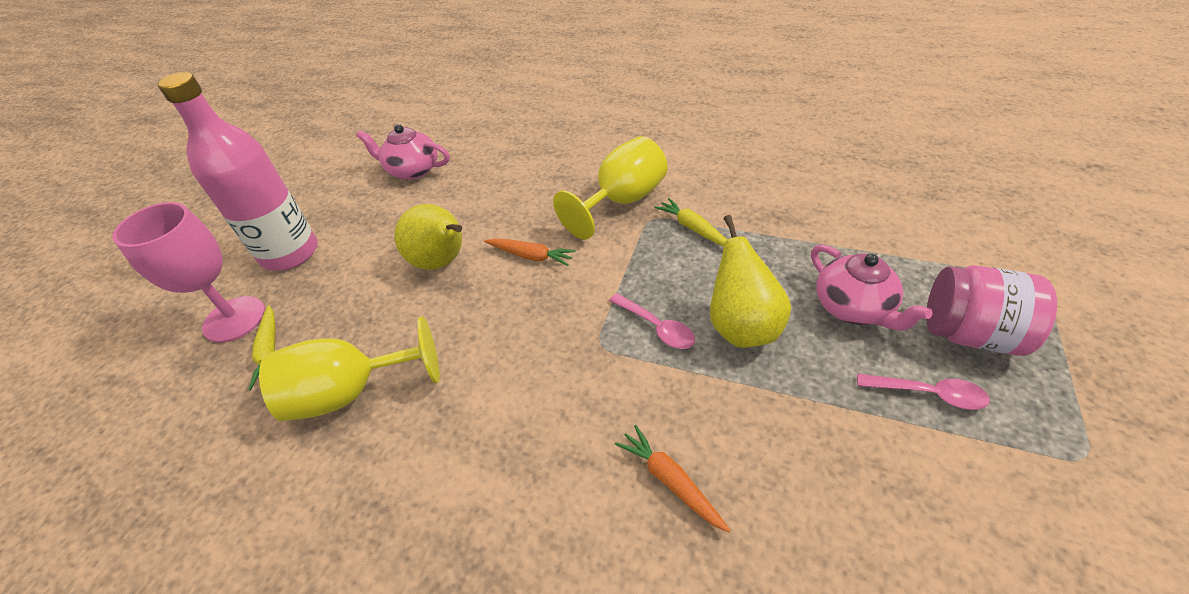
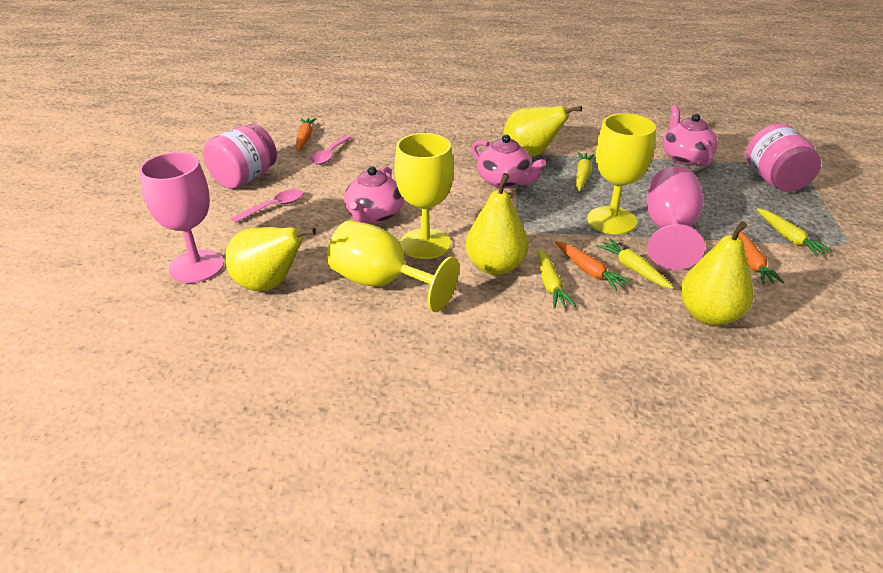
orange carrot: 2 -> 3
pink bottle: 1 -> 0
pink goblet: 1 -> 2
pink jar: 1 -> 2
pink teapot: 2 -> 3
yellow carrot: 2 -> 4
yellow goblet: 2 -> 3
yellow pear: 2 -> 4

